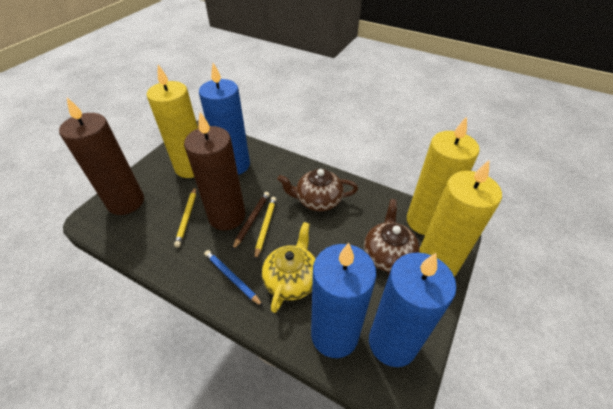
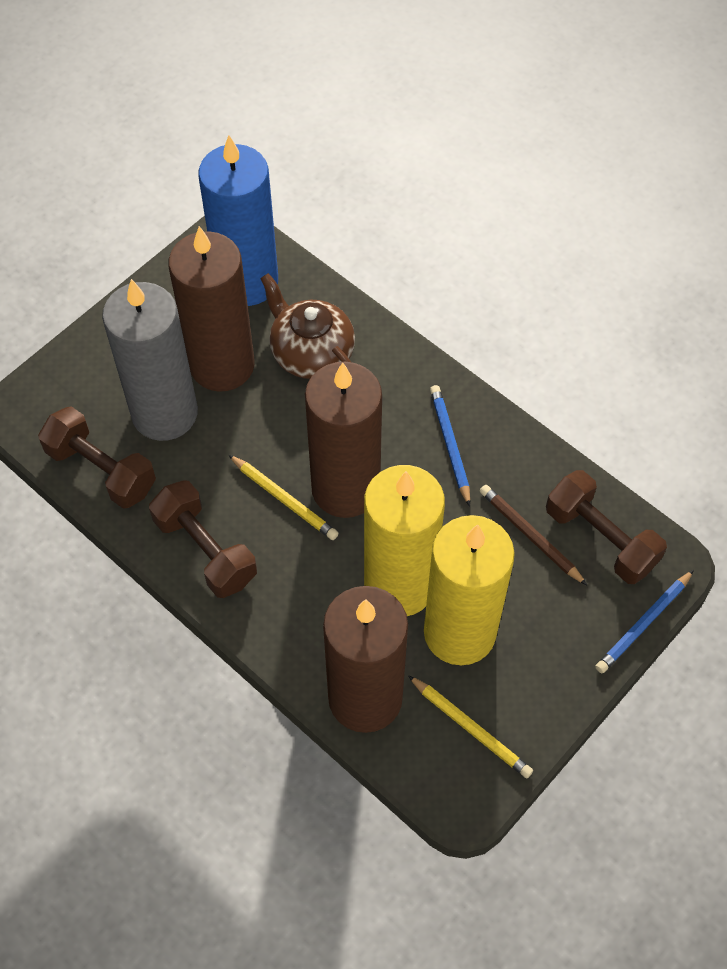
blue candle: 3 -> 1
blue pencil: 1 -> 2
brown candle: 2 -> 3
brown dumbbell: 0 -> 3
brown teapot: 2 -> 1
grey candle: 0 -> 1
yellow candle: 3 -> 2
yellow teapot: 1 -> 0

